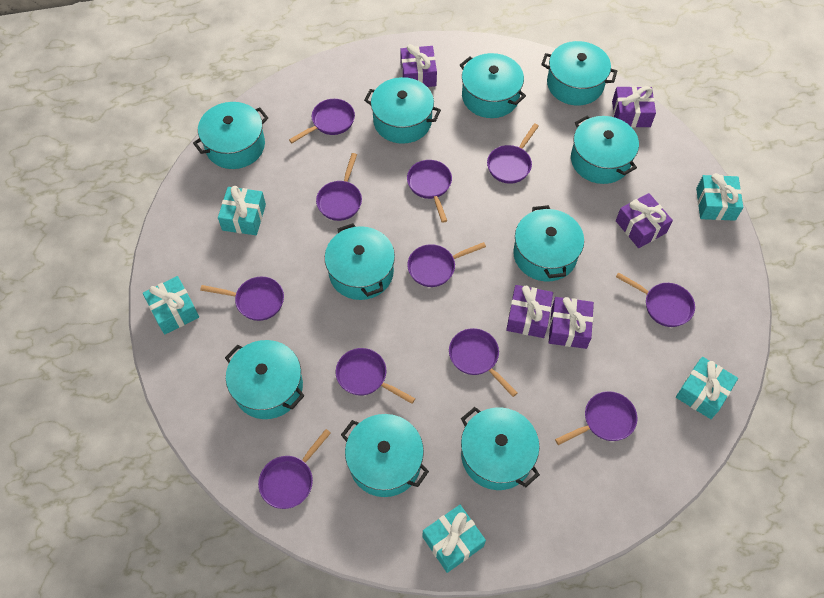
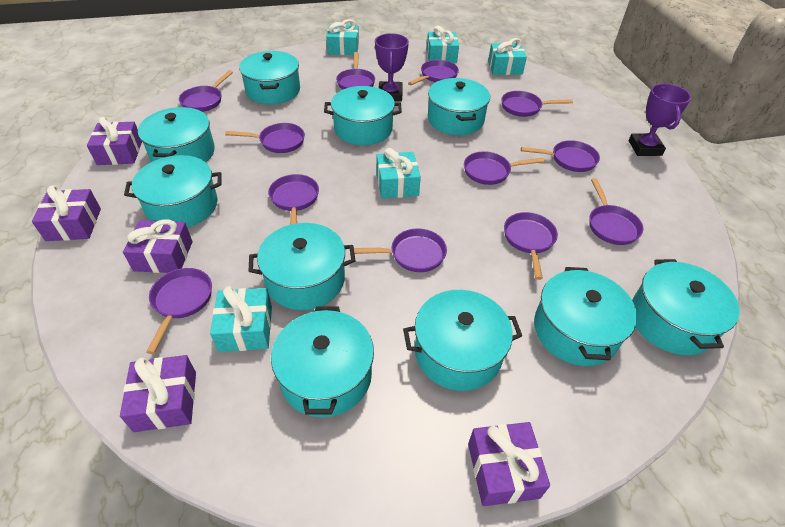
purple pan: 11 -> 12
purple trophy: 0 -> 2

